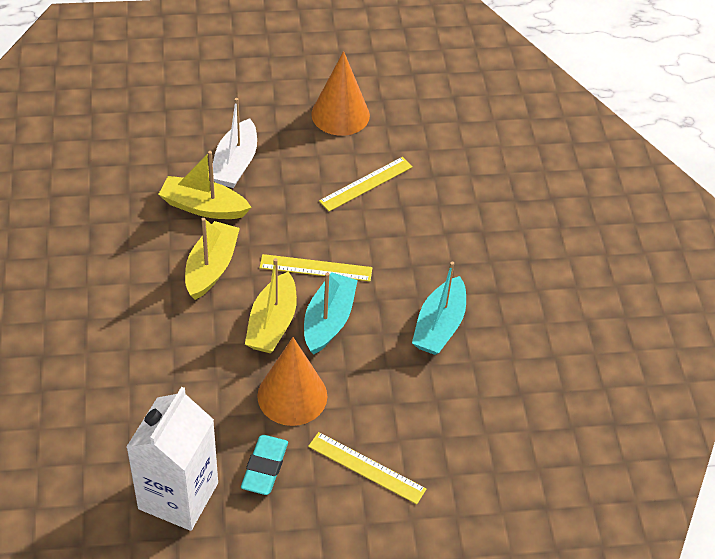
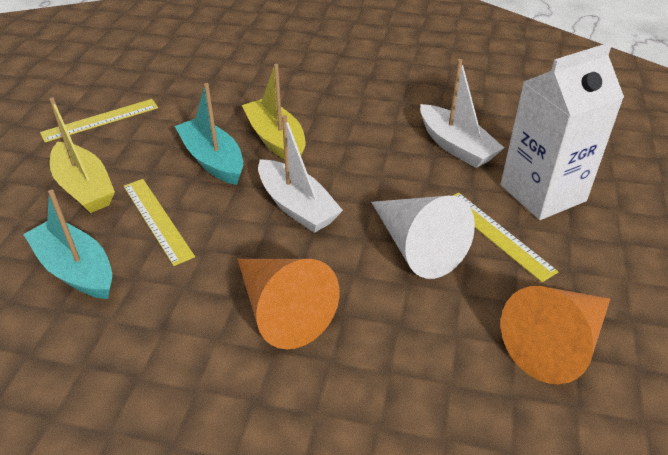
turquoise eraser: 1 -> 0
white boat: 1 -> 2
white cone: 0 -> 1
yellow boat: 3 -> 2

